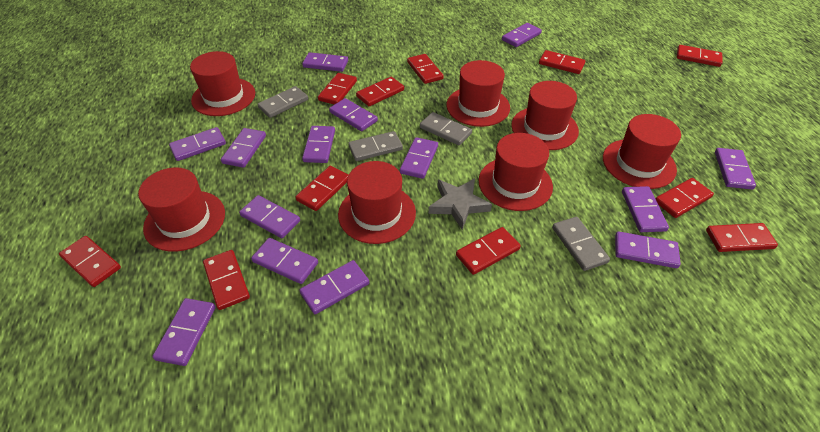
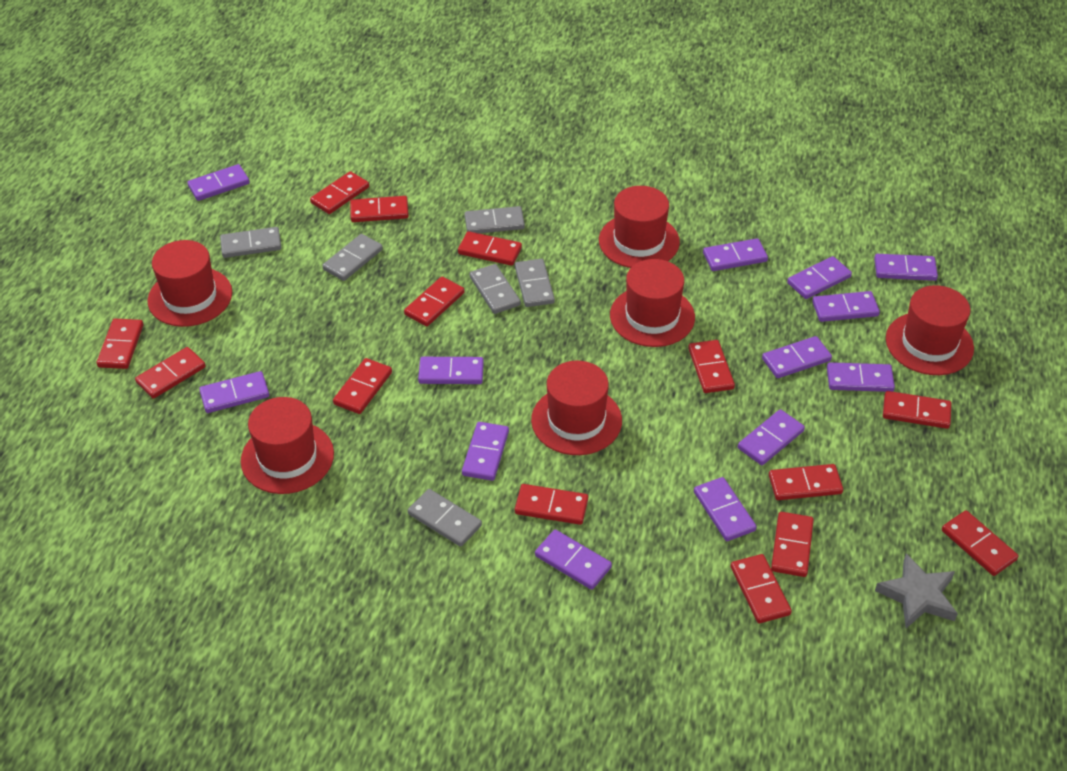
grey domino: 4 -> 6
purple domino: 14 -> 13
red domino: 11 -> 14
red hat: 7 -> 6

